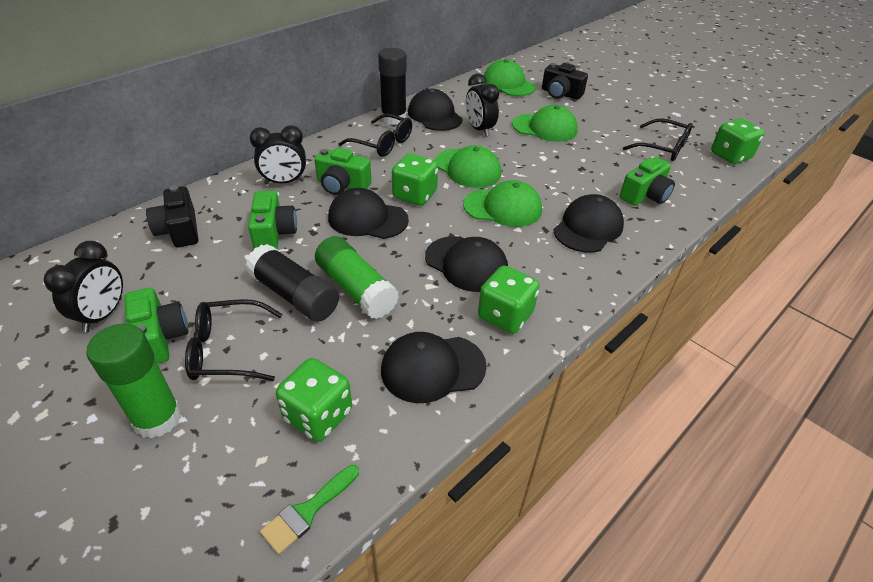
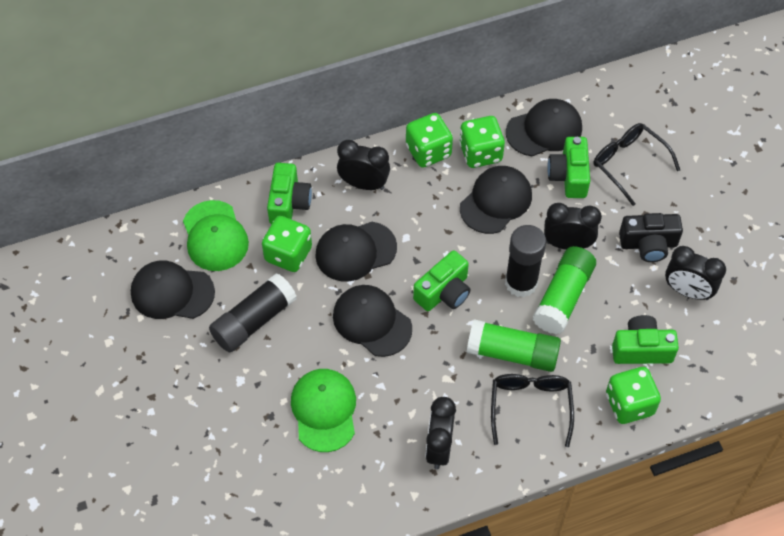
black camera: 2 -> 1
black clock: 3 -> 4
black glasses: 3 -> 2
green brush: 1 -> 0
green cap: 4 -> 2

